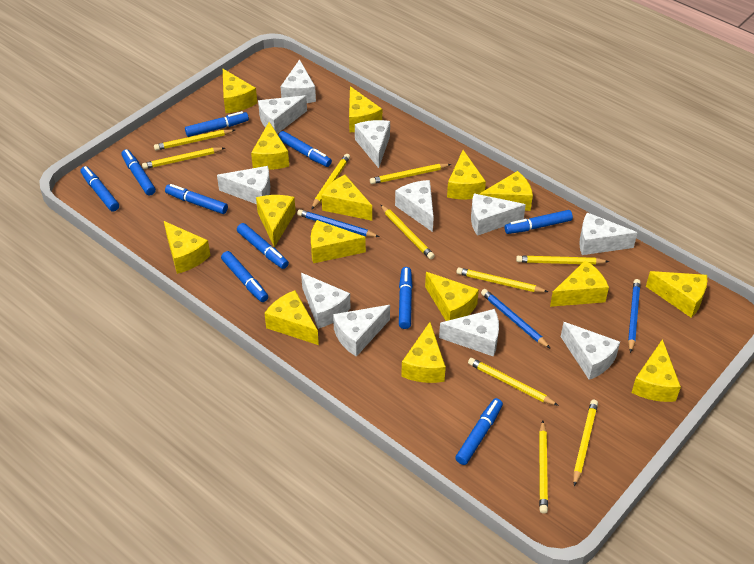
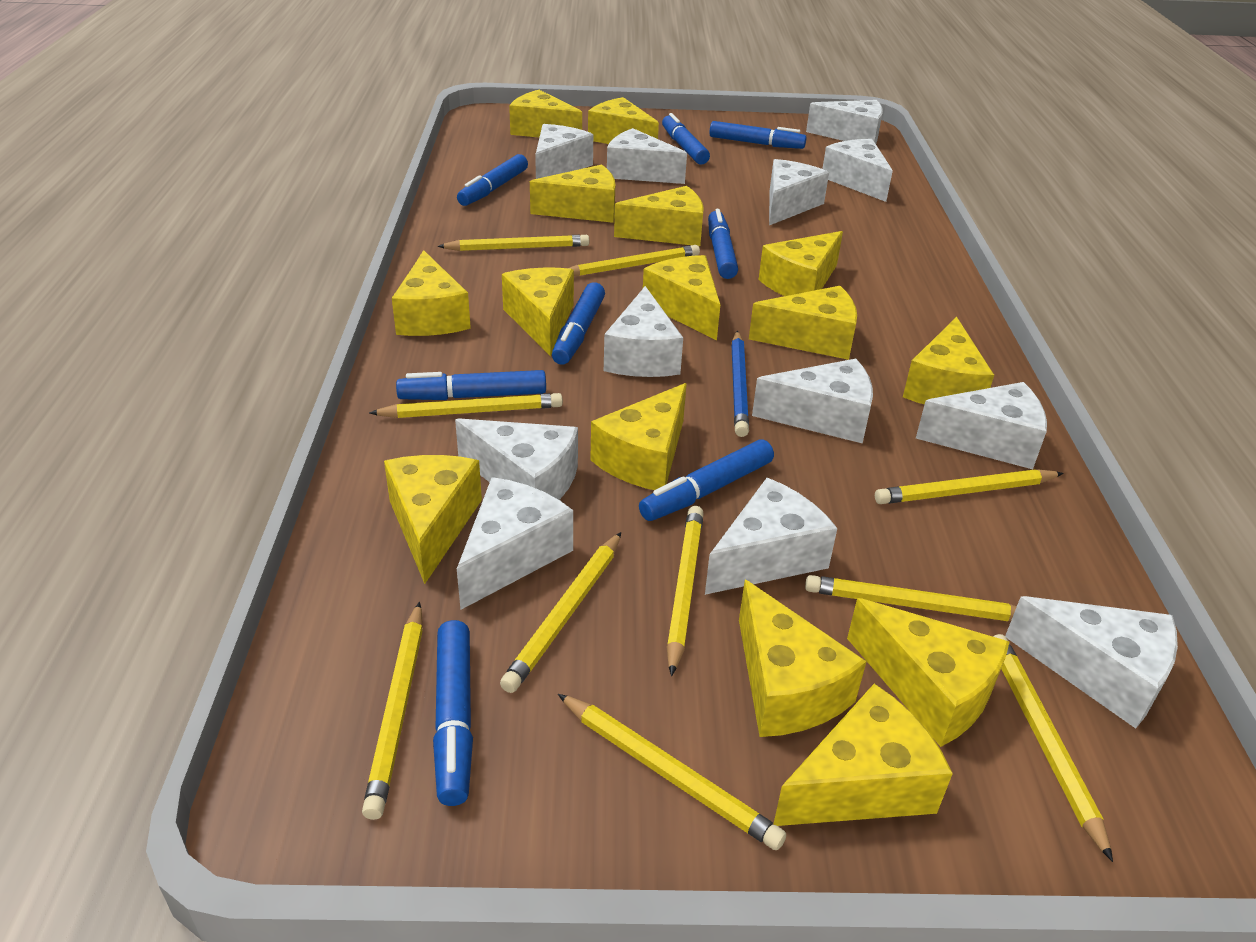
blue marker: 10 -> 8
blue pencil: 3 -> 1
white cheese: 11 -> 12

